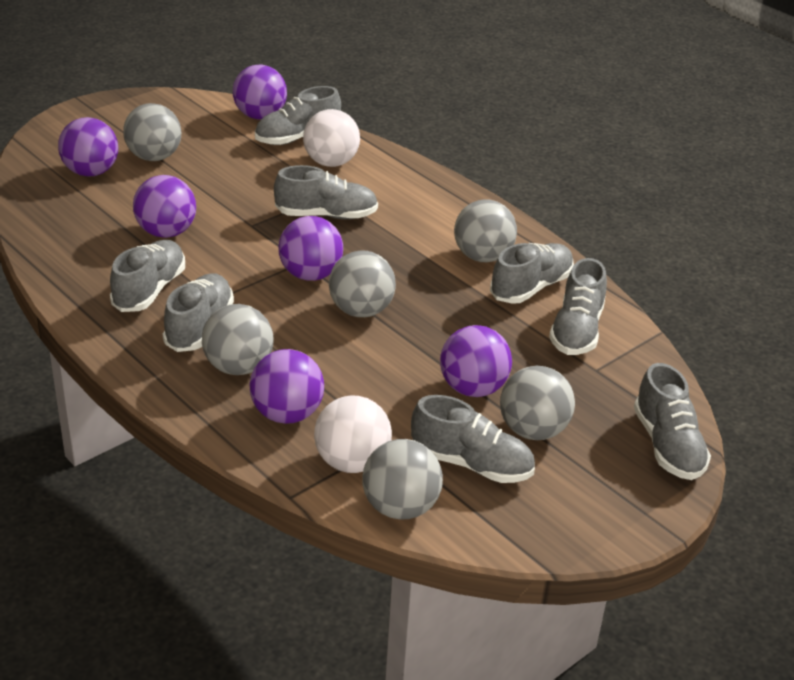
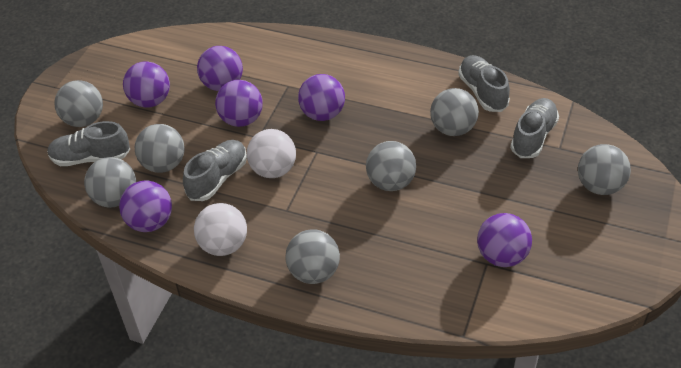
grey ball: 6 -> 7
grey shoe: 8 -> 4

